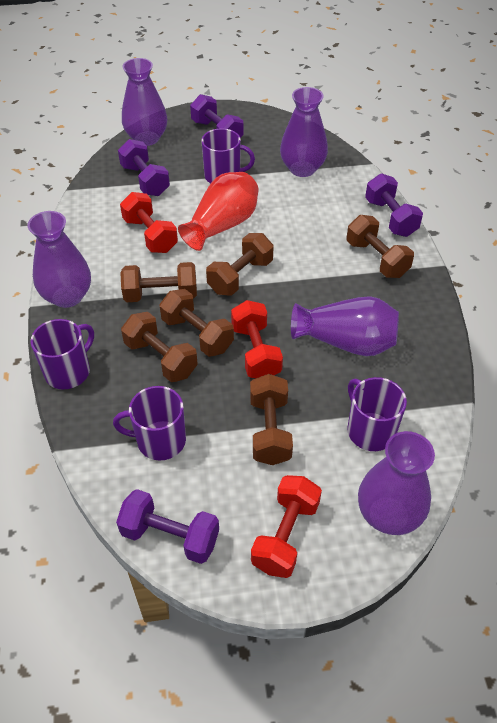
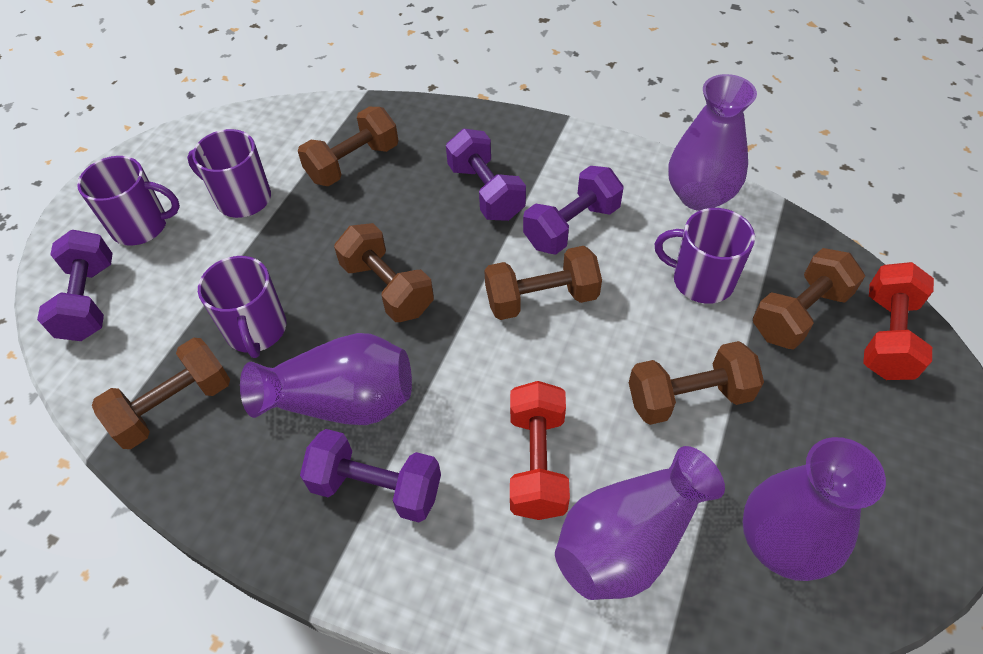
purple vase: 5 -> 4
red dumbbell: 3 -> 2
red vase: 1 -> 0

